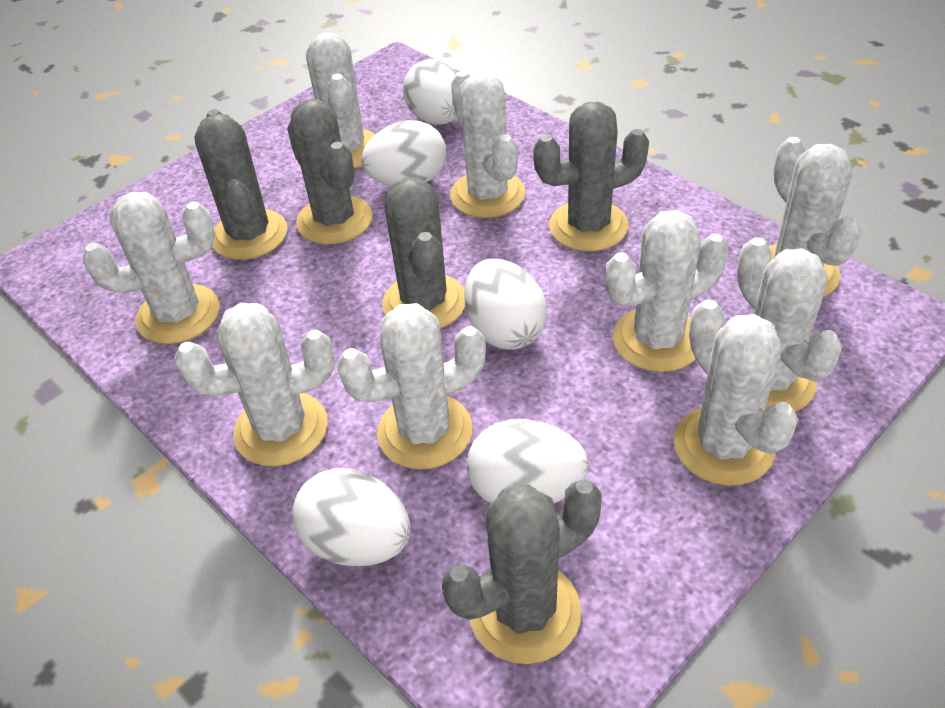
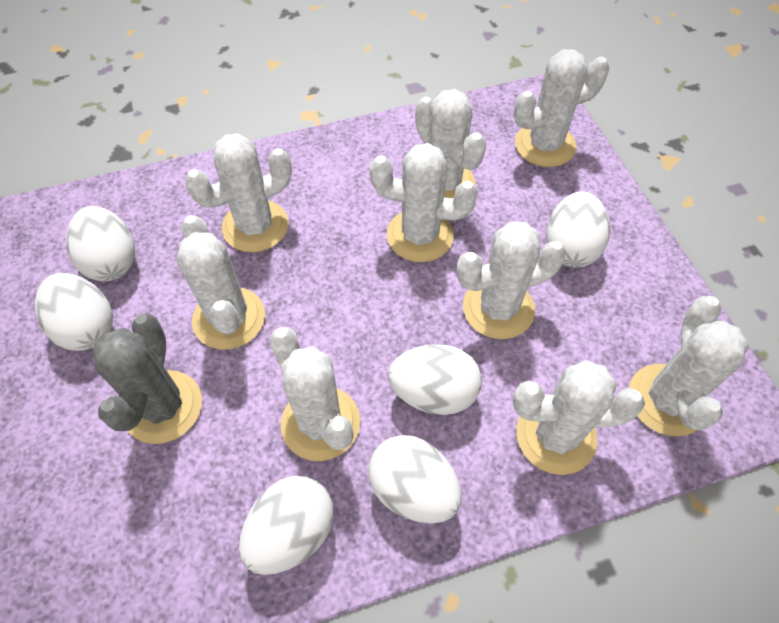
grey cactus: 5 -> 1
white egg: 5 -> 6

